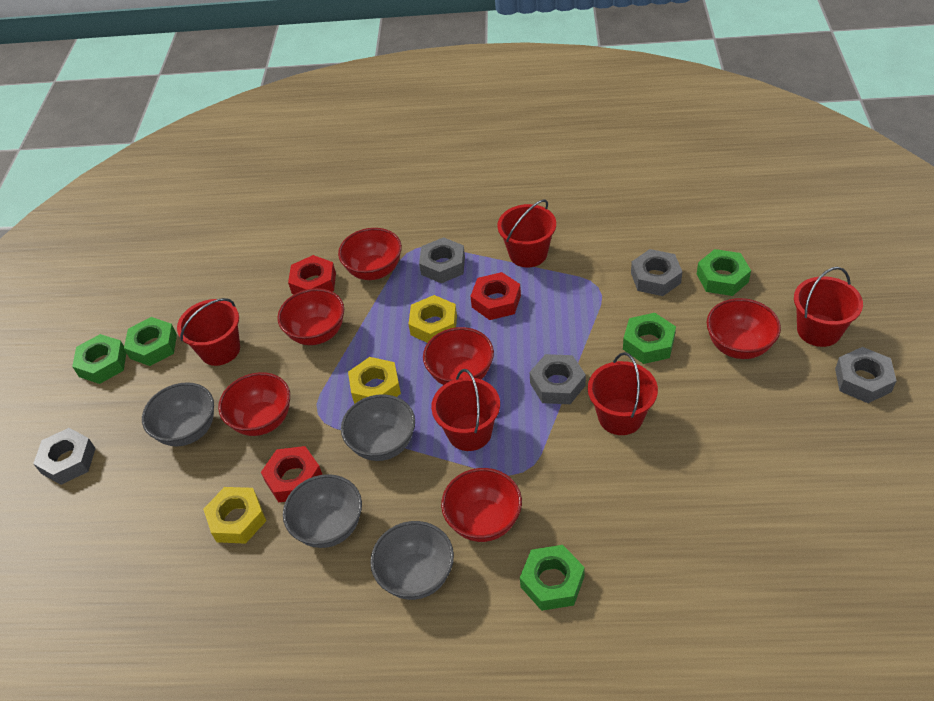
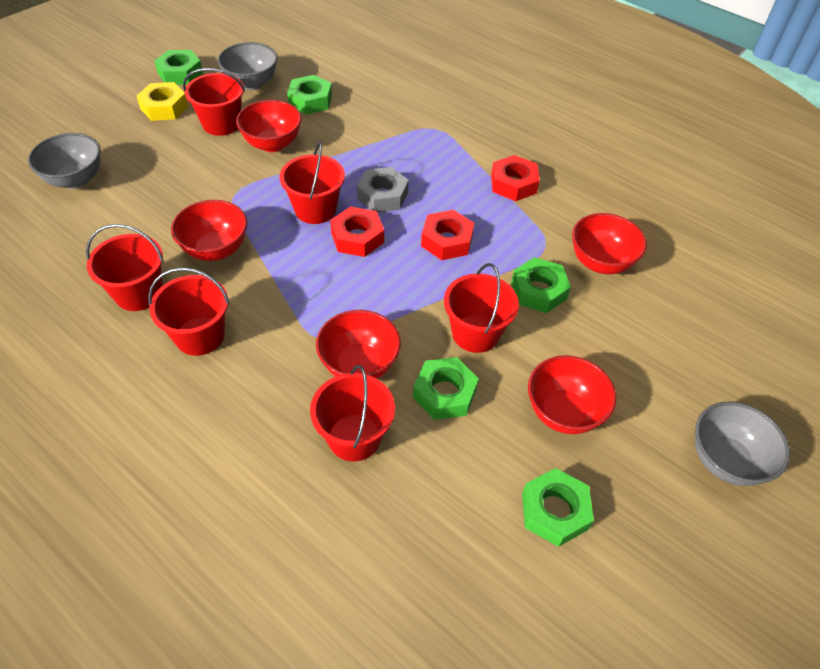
grey bowl: 4 -> 3
grey nut: 5 -> 1
red bowl: 6 -> 5
red bucket: 5 -> 6
yellow nut: 3 -> 1

